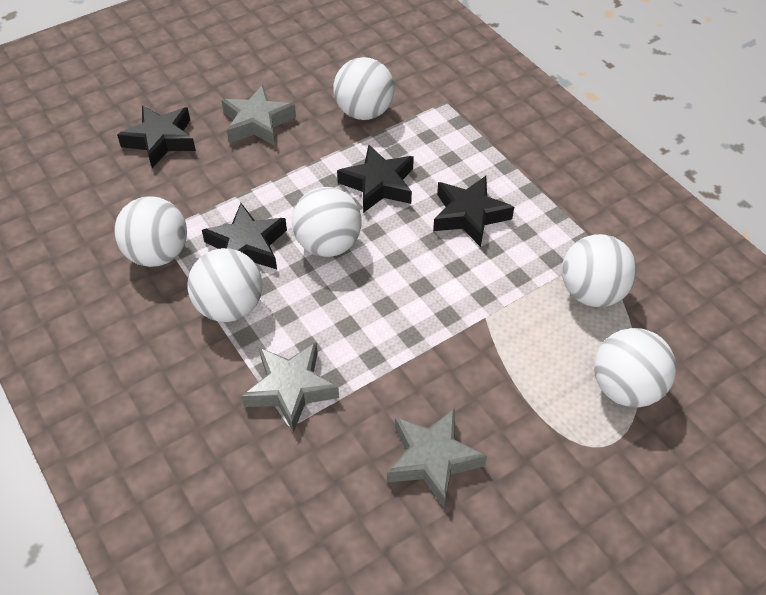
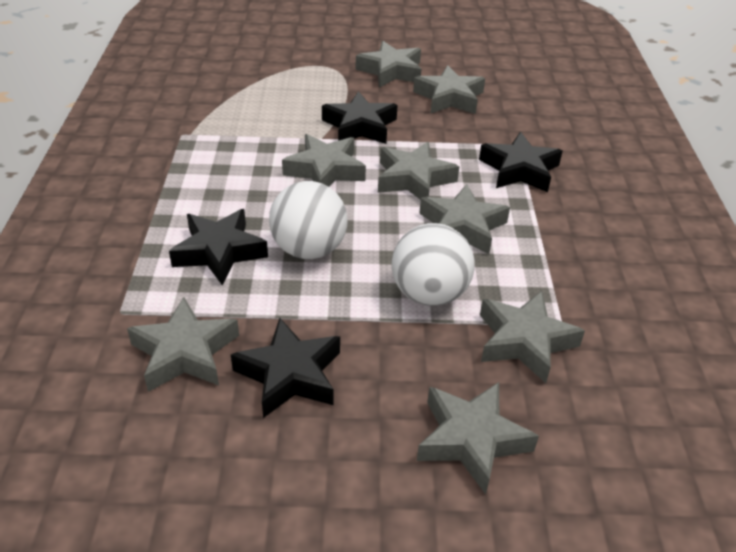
grey star: 3 -> 8
white ball: 6 -> 2

